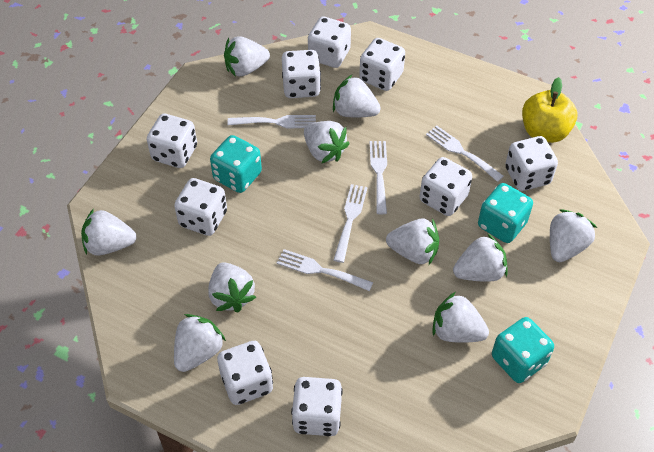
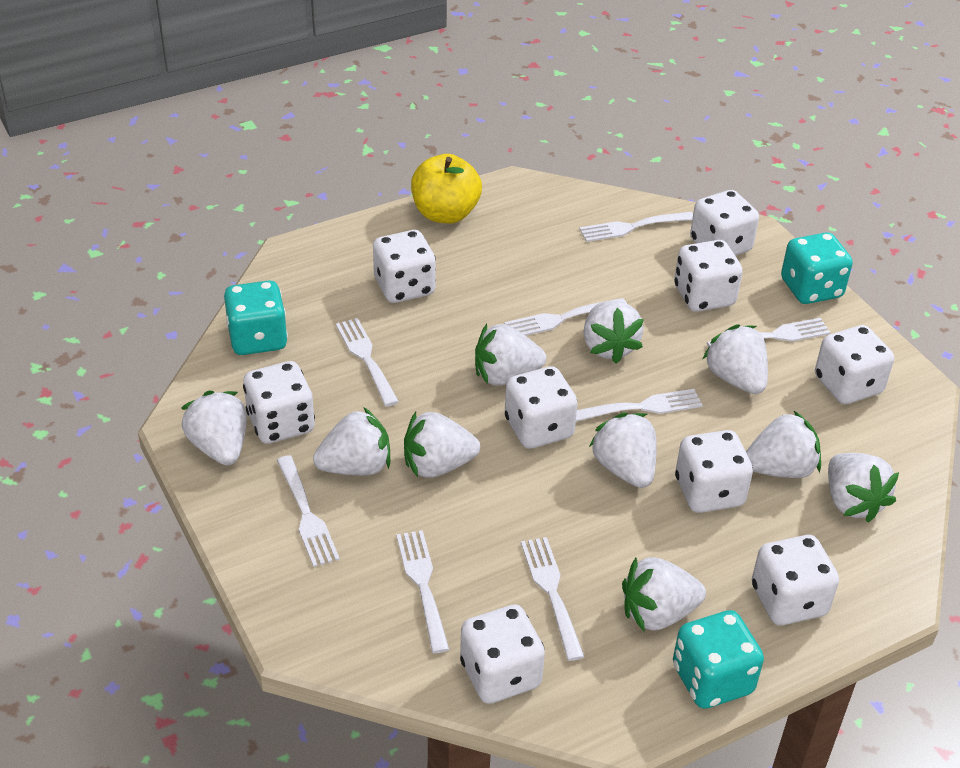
white fork: 5 -> 8

